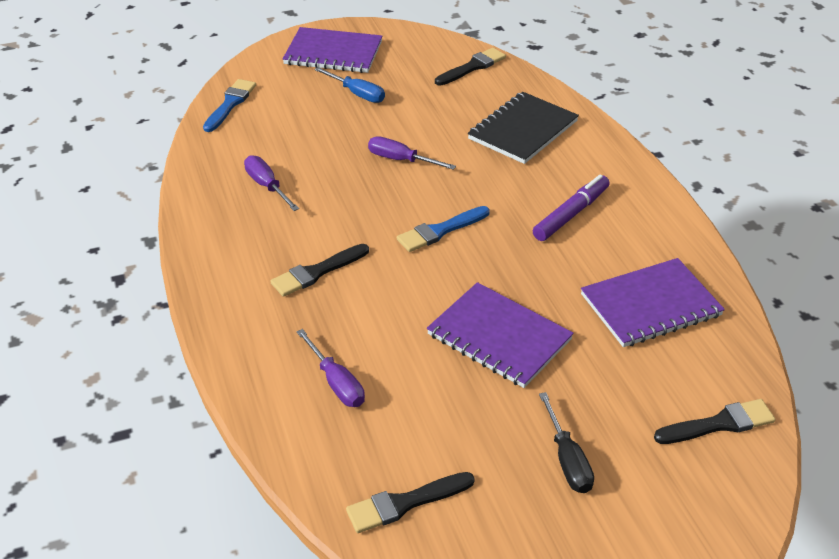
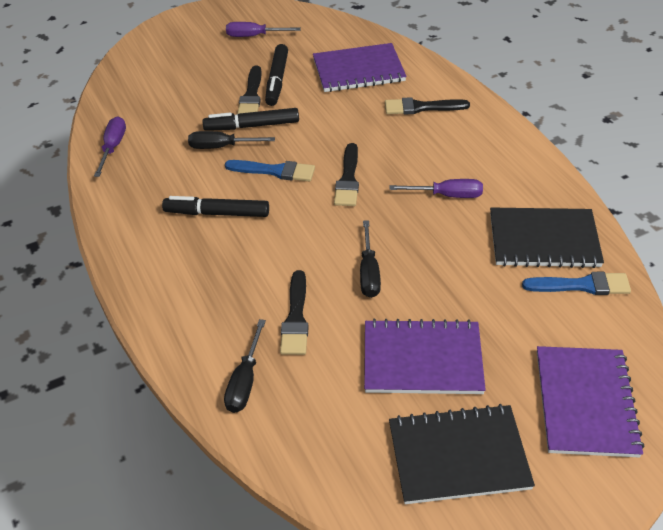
black marker: 0 -> 3
black notebook: 1 -> 2
black screwdriver: 1 -> 3
blue screwdriver: 1 -> 0
purple marker: 1 -> 0

